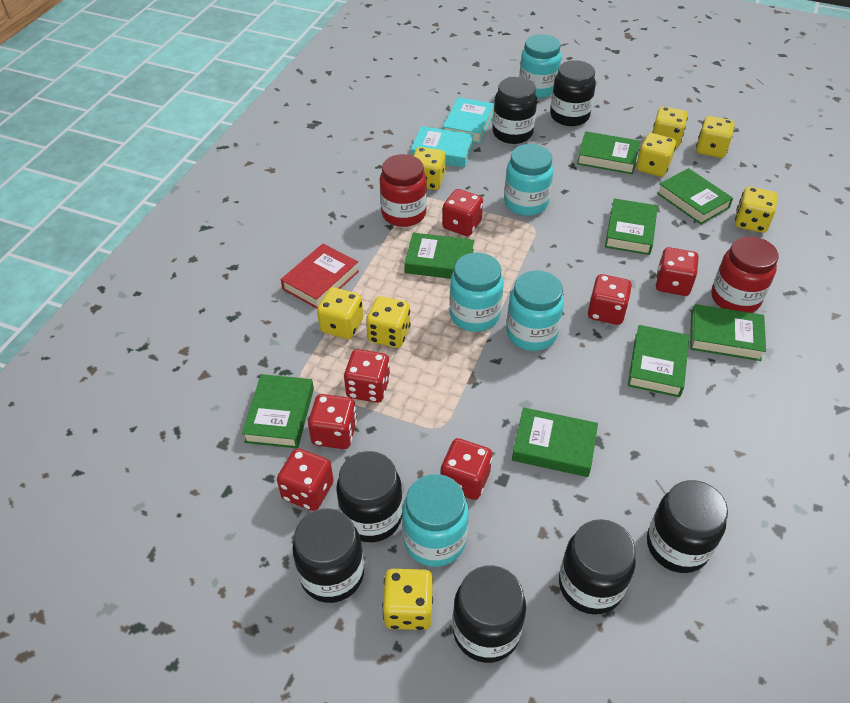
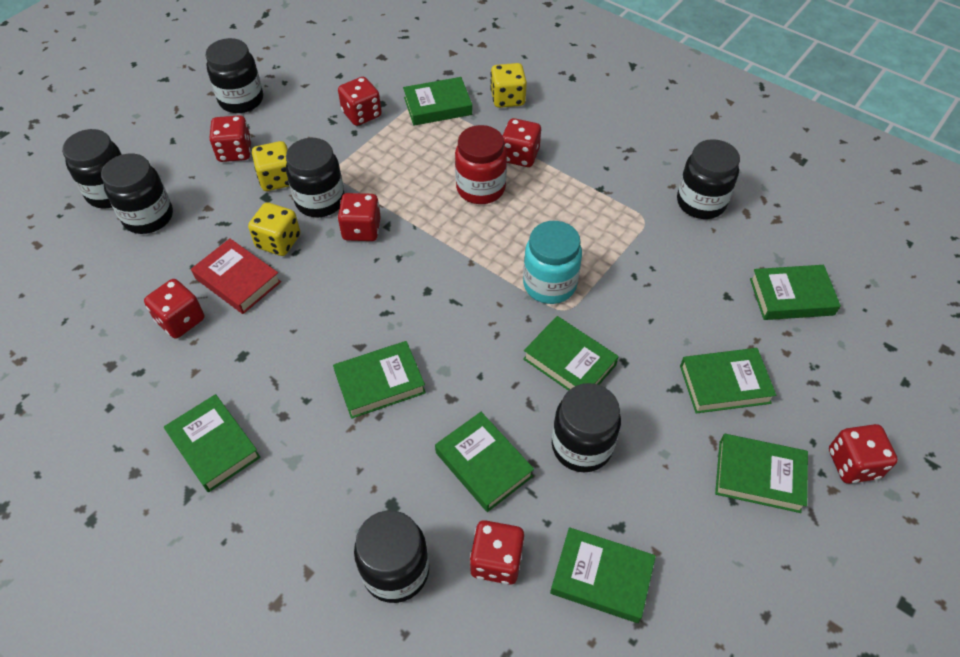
green book: 8 -> 9
red jar: 2 -> 1
turquoise book: 2 -> 0
turquoise jar: 5 -> 1
yellow dice: 8 -> 3

